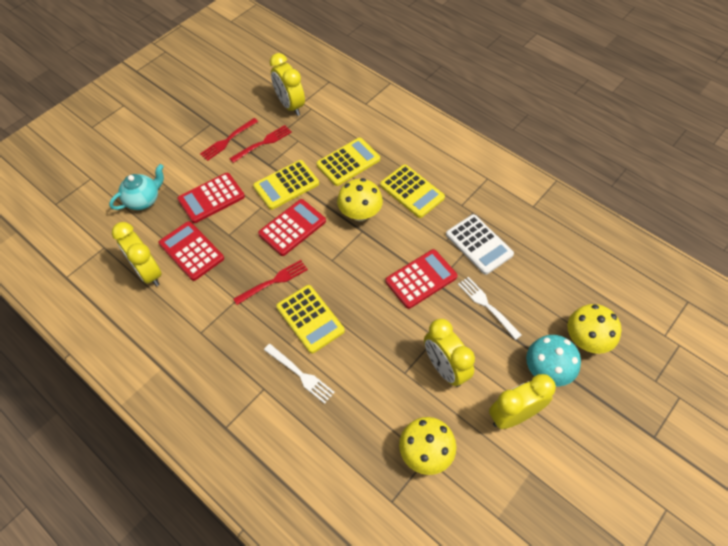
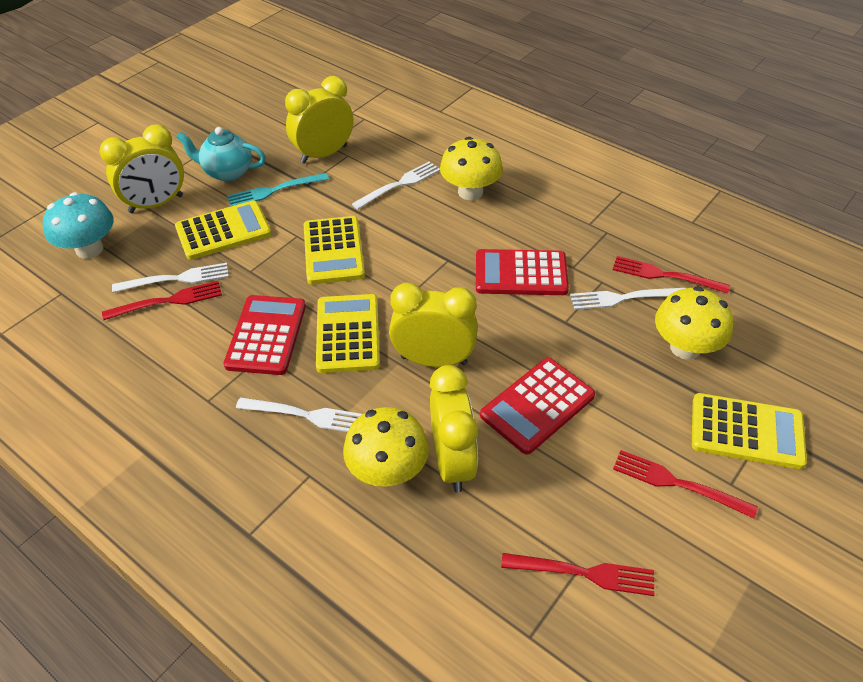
red calculator: 4 -> 3
red fork: 3 -> 4
turquoise fork: 0 -> 1
white calculator: 1 -> 0
white fork: 2 -> 4

